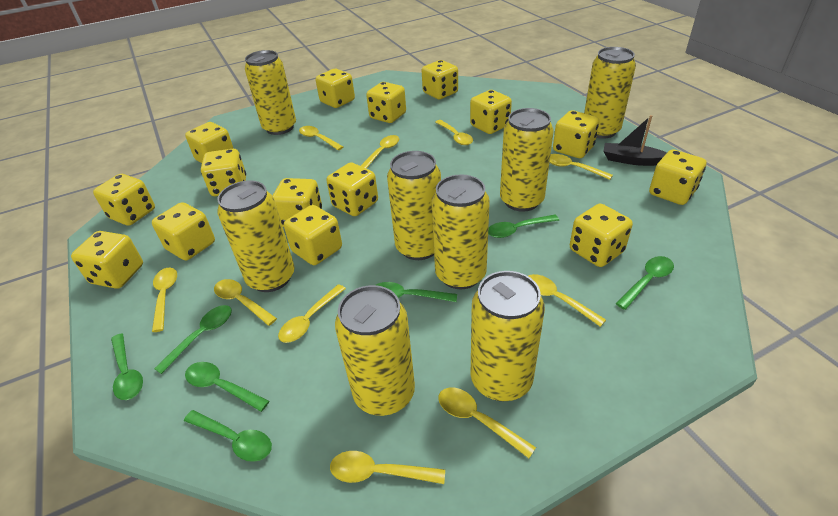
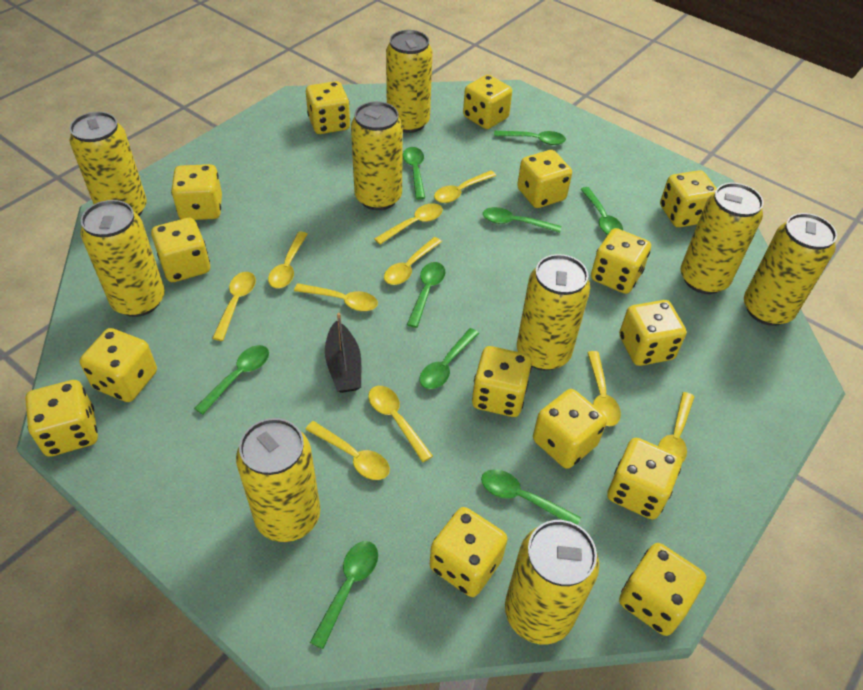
green spoon: 7 -> 9
yellow can: 8 -> 9

